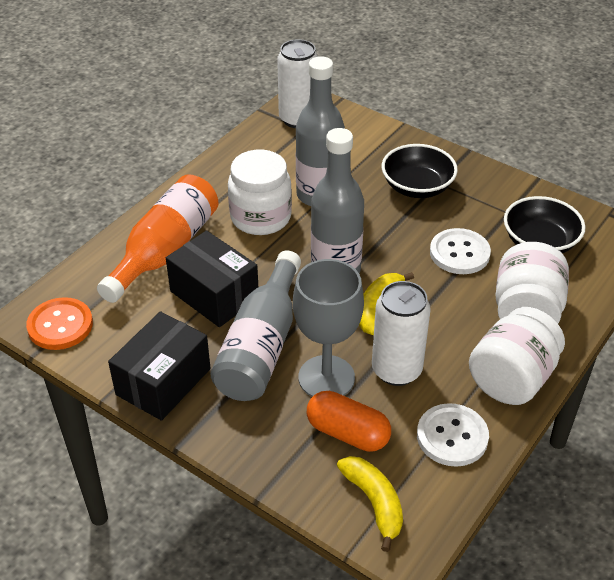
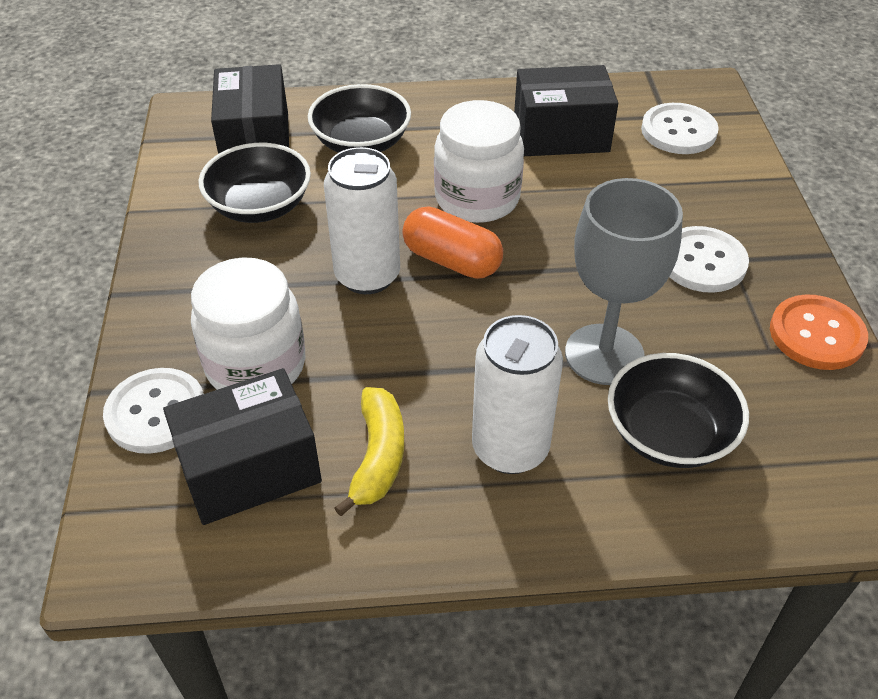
black bowl: 2 -> 3
black box: 2 -> 3
grey bottle: 3 -> 0
orange bottle: 1 -> 0
white button: 2 -> 3
white jar: 3 -> 2
yellow banana: 2 -> 1

